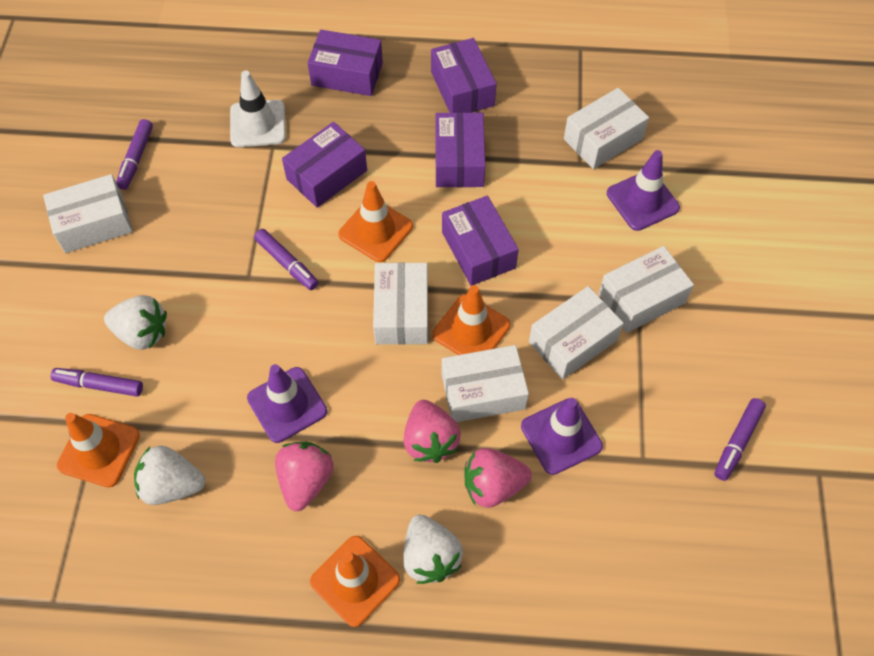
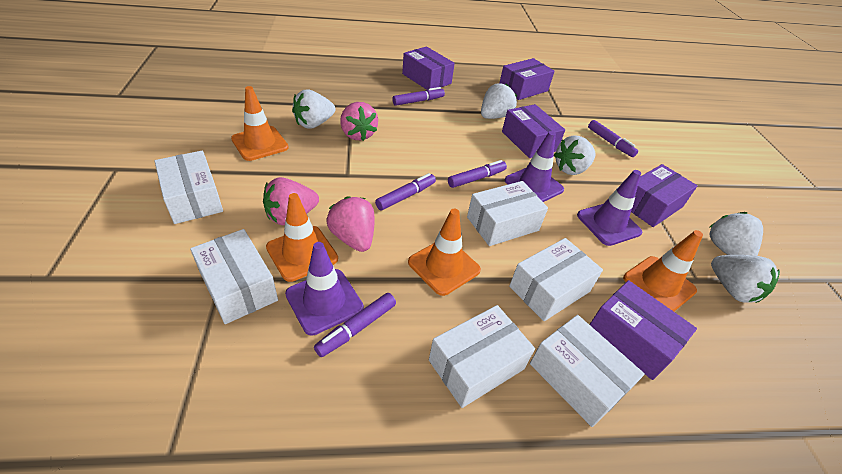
purple marker: 4 -> 5
white strawberry: 3 -> 5
white traffic cone: 1 -> 0

